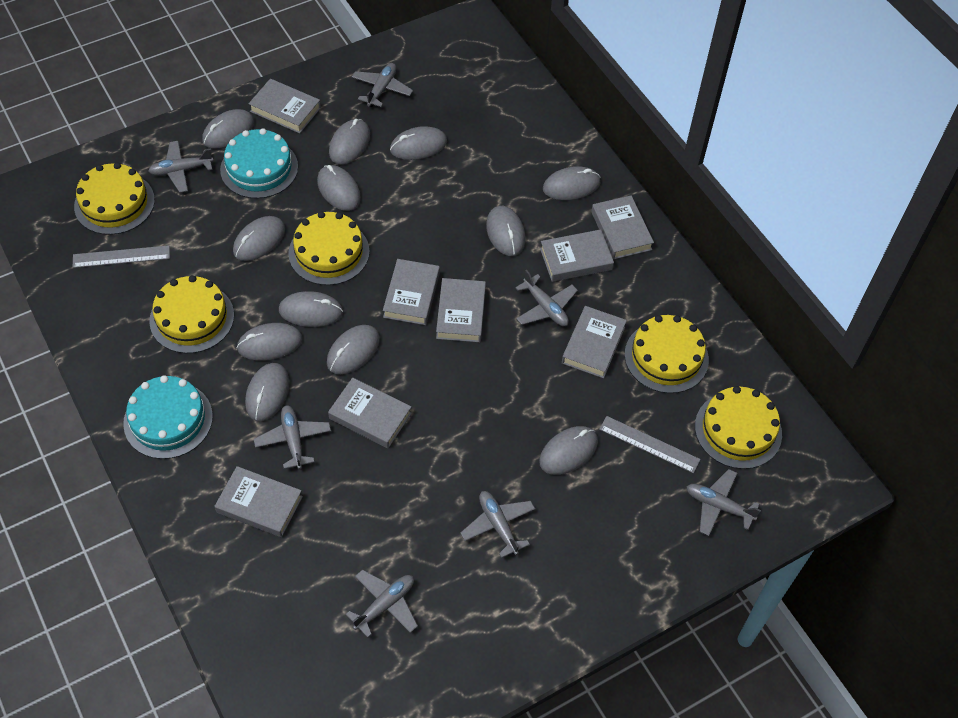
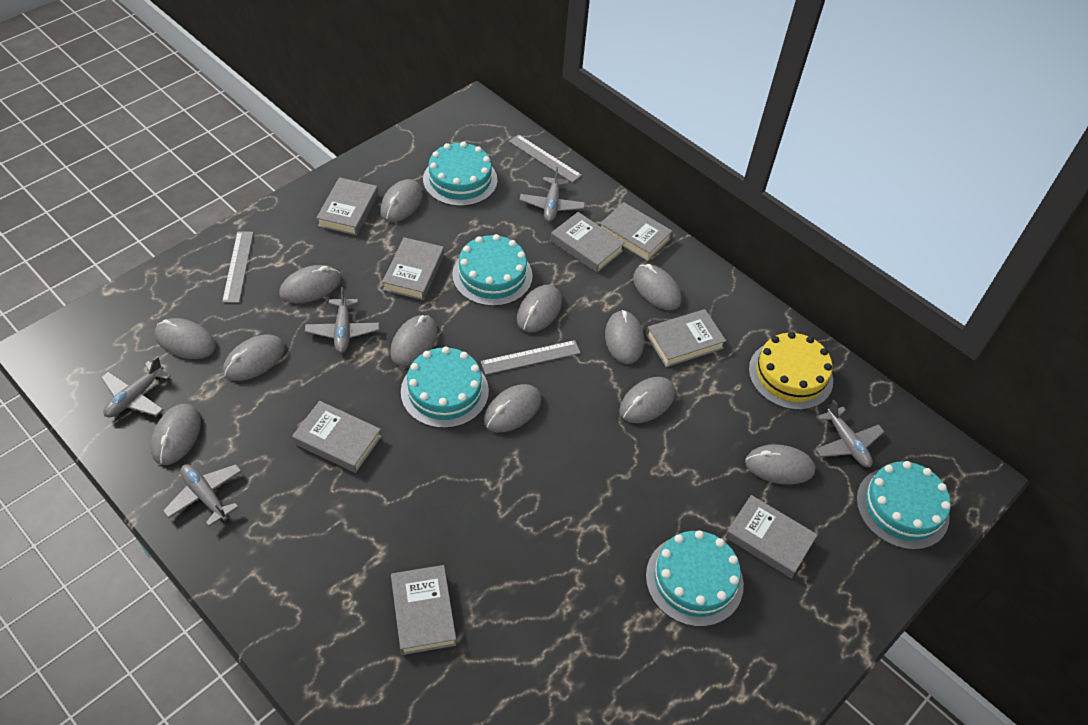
grey plane: 7 -> 5
grey ruler: 2 -> 3
turquoise cake: 2 -> 5
yellow cake: 5 -> 1

